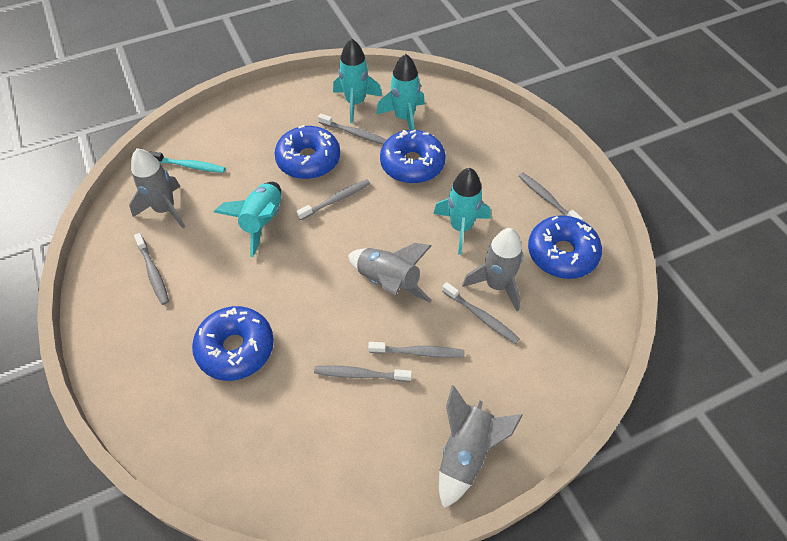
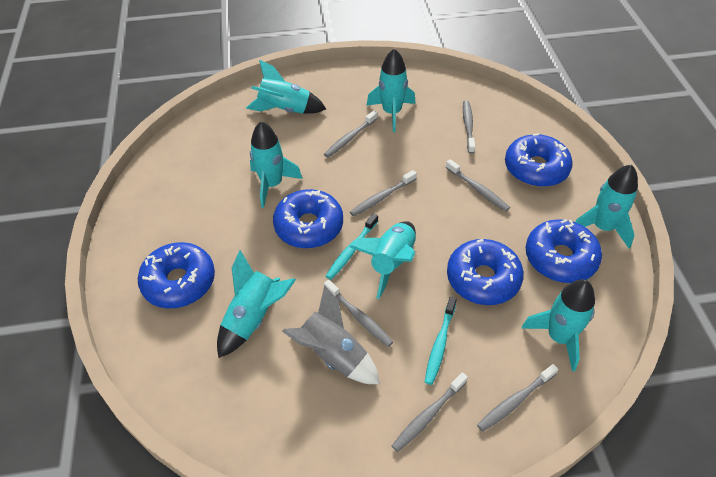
blue donut: 4 -> 5
grey rocket: 4 -> 1
turquoise rocket: 4 -> 7
turquoise toothbrush: 1 -> 2

